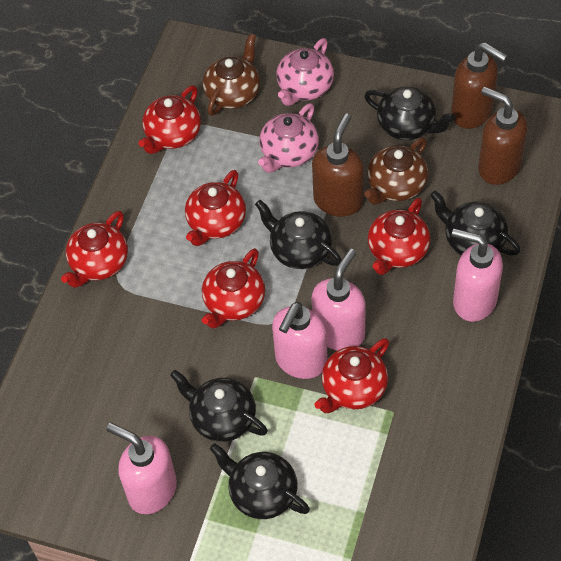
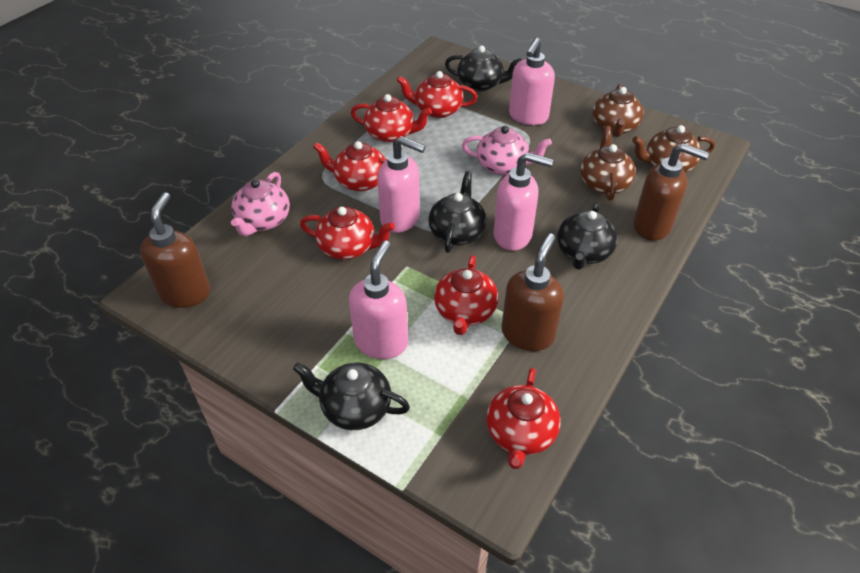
black teapot: 5 -> 4
brown teapot: 2 -> 3

